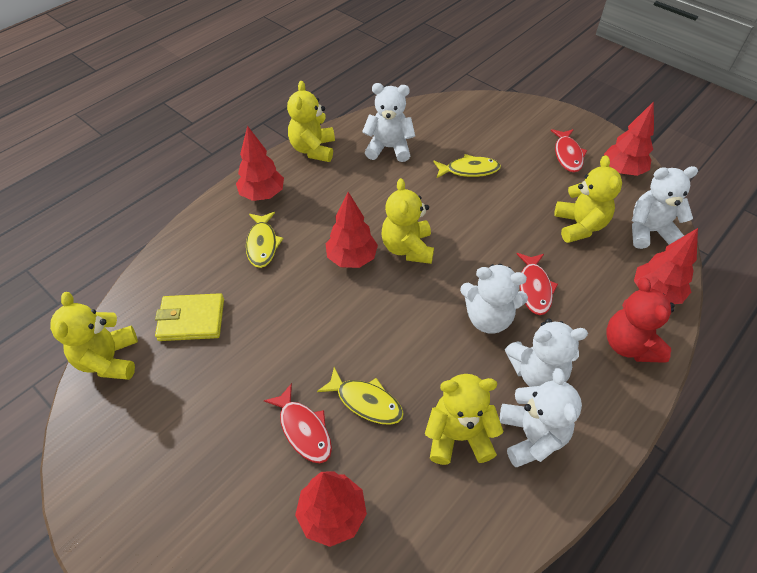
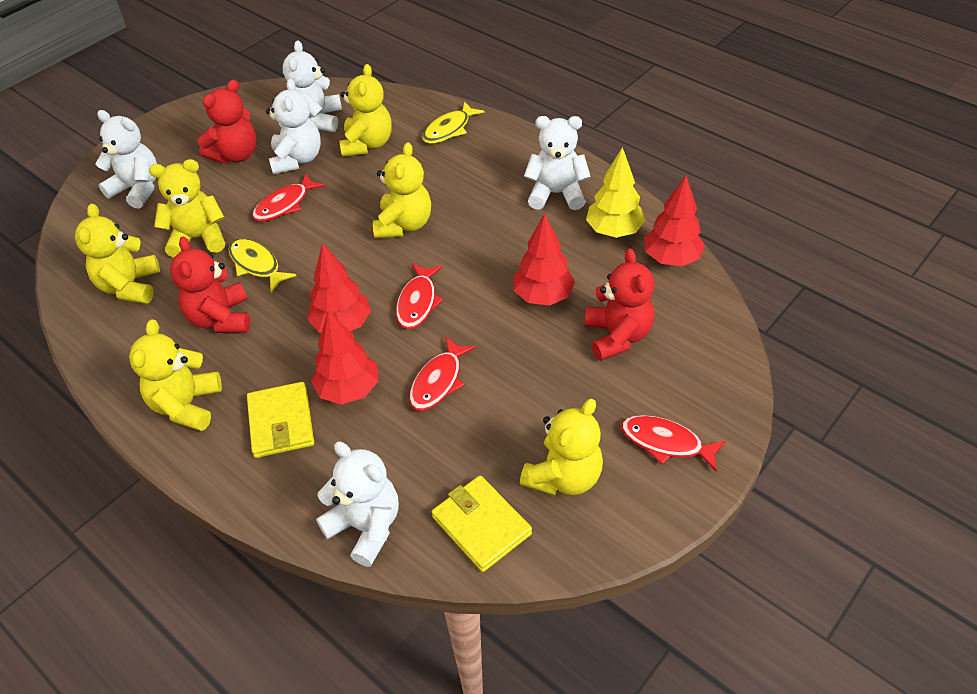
red fish: 3 -> 4
red teddy bear: 1 -> 3
red tree: 5 -> 4
yellow fish: 3 -> 2
yellow teddy bear: 5 -> 6
yellow tree: 0 -> 1
yellow wallet: 1 -> 2

